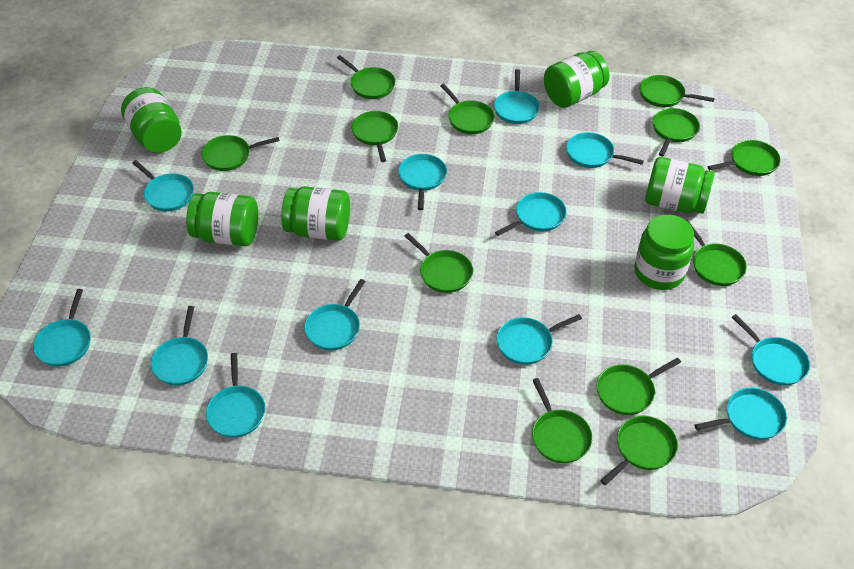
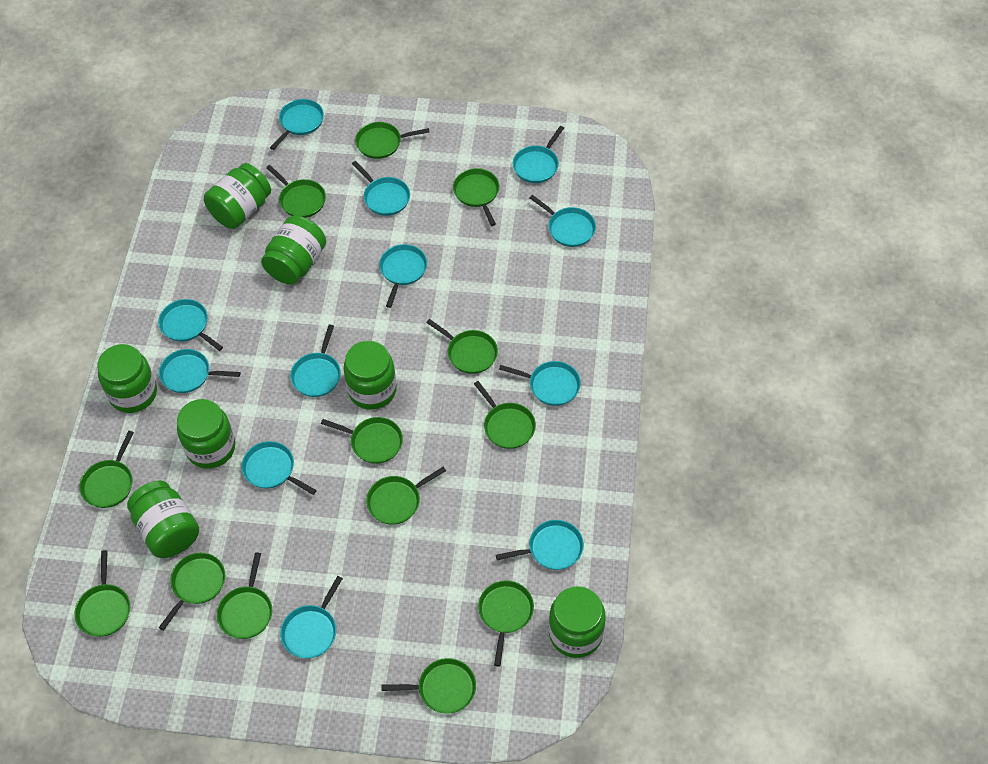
green jar: 6 -> 7
green pan: 12 -> 13

